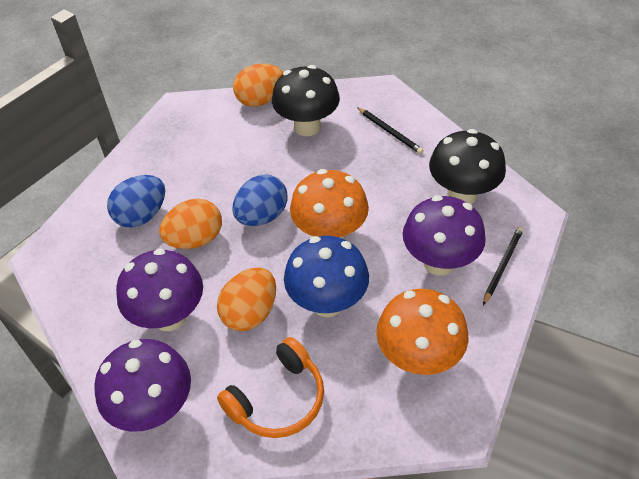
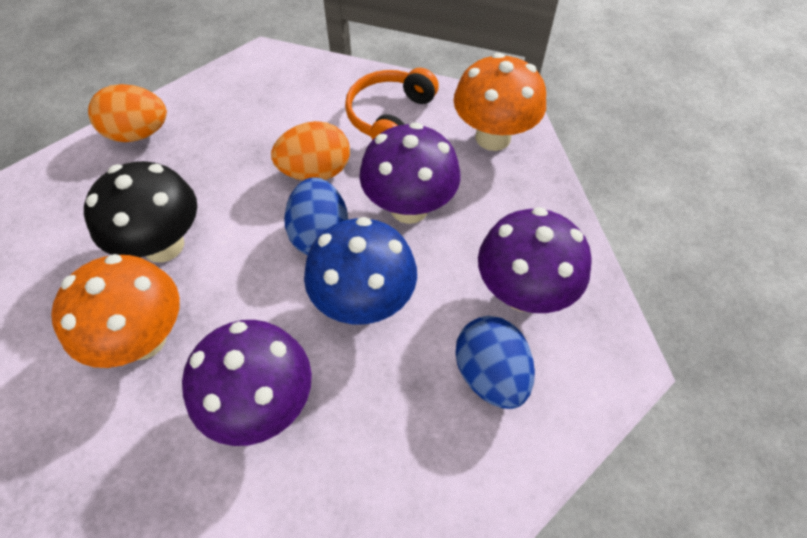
black mushroom: 2 -> 1
black pencil: 2 -> 0
orange egg: 3 -> 2

